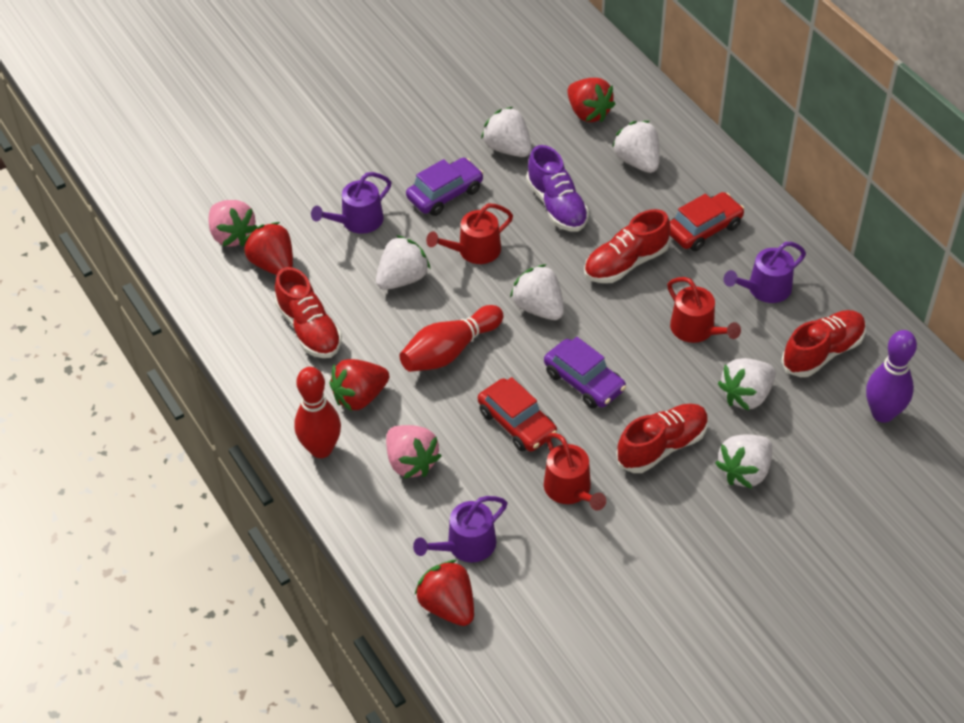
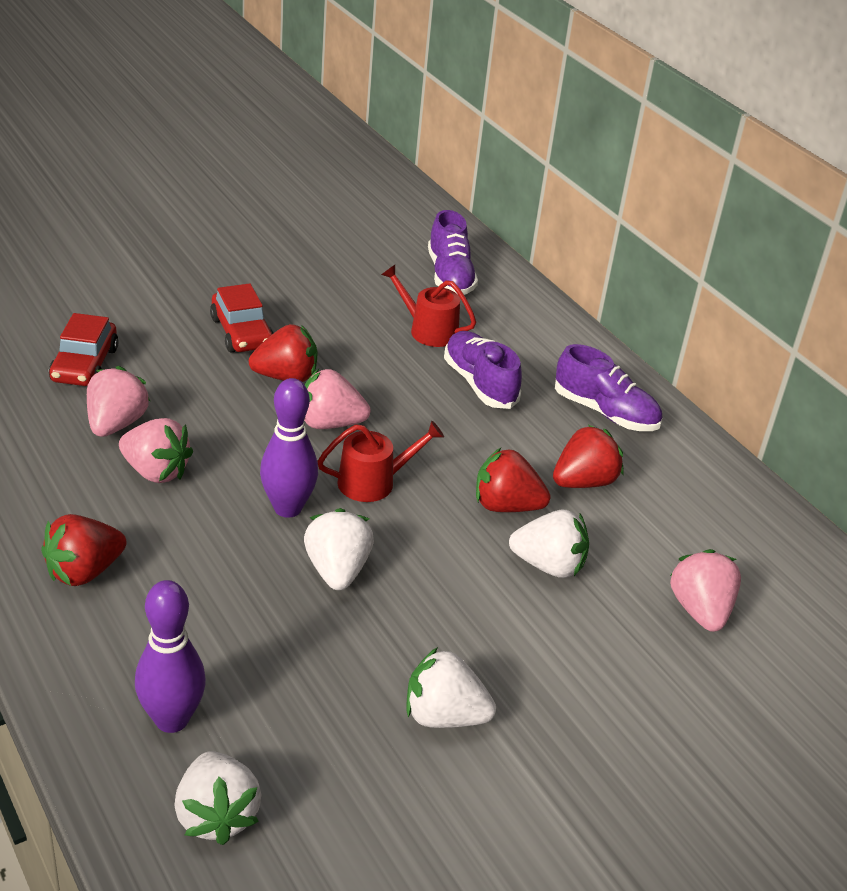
pink strawberry: 2 -> 4
purple bowling pin: 1 -> 2
purple car: 2 -> 0
purple shoe: 1 -> 3
purple watering can: 3 -> 0
red bowling pin: 2 -> 0
red shoe: 4 -> 0
red watering can: 3 -> 2
white strawberry: 6 -> 4

